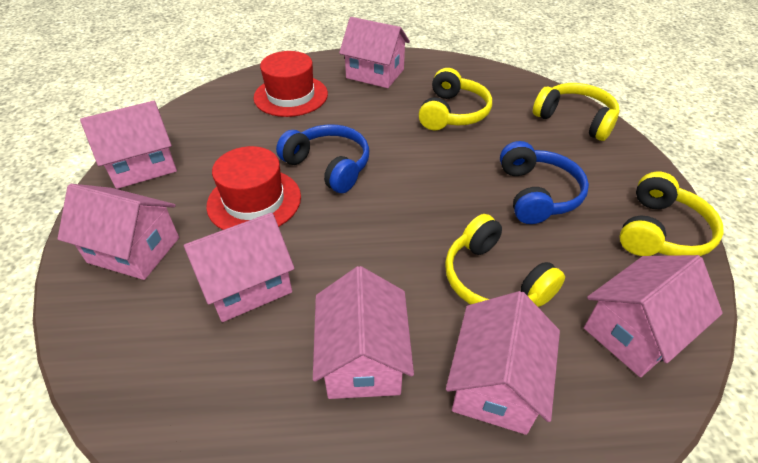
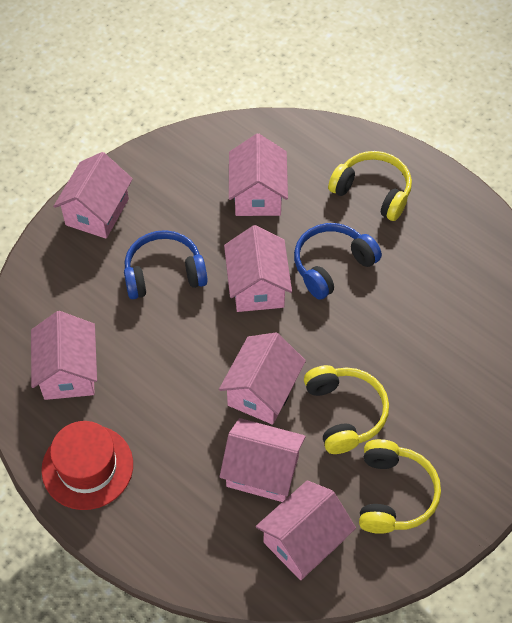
red hat: 2 -> 1
yellow headphones: 4 -> 3

